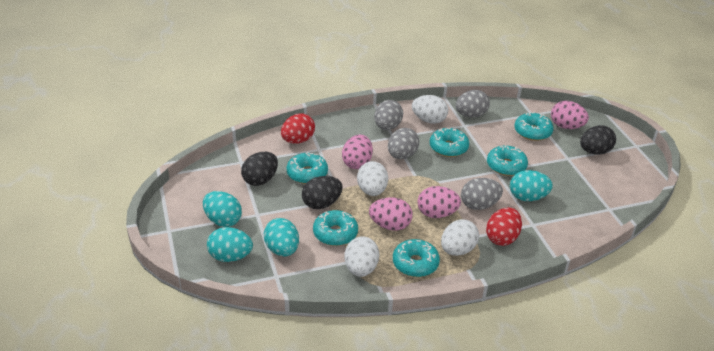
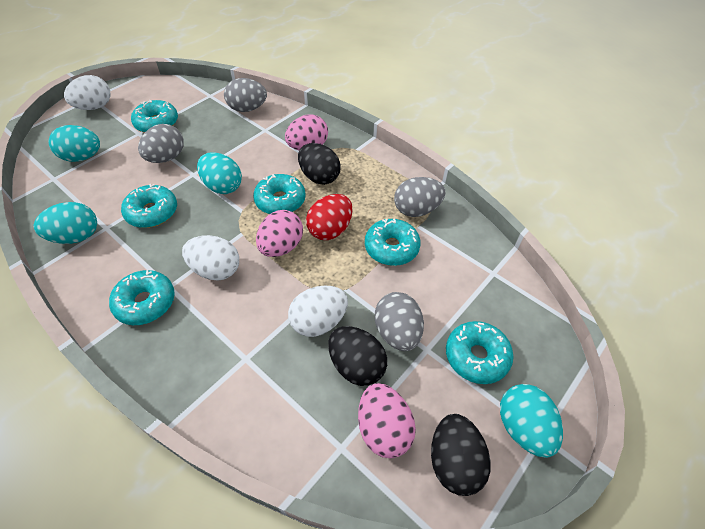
pink egg: 4 -> 3
red egg: 2 -> 1
white egg: 4 -> 3

